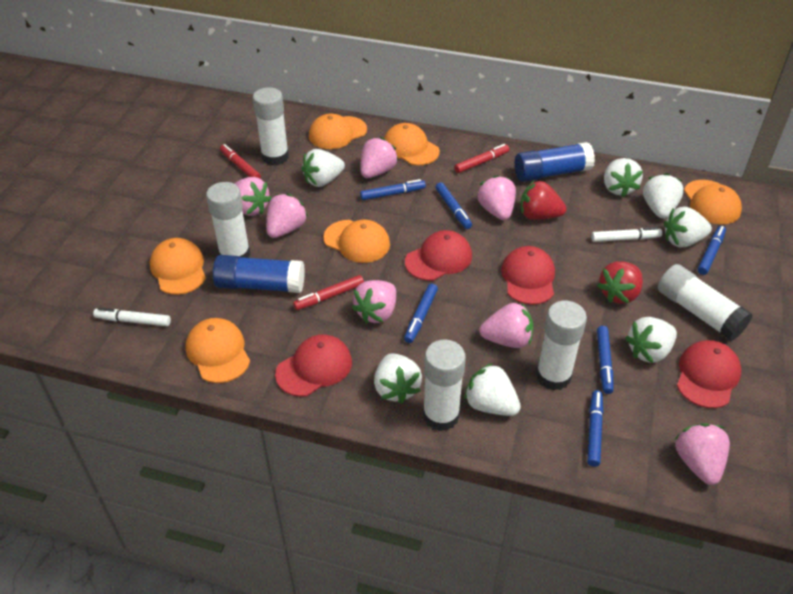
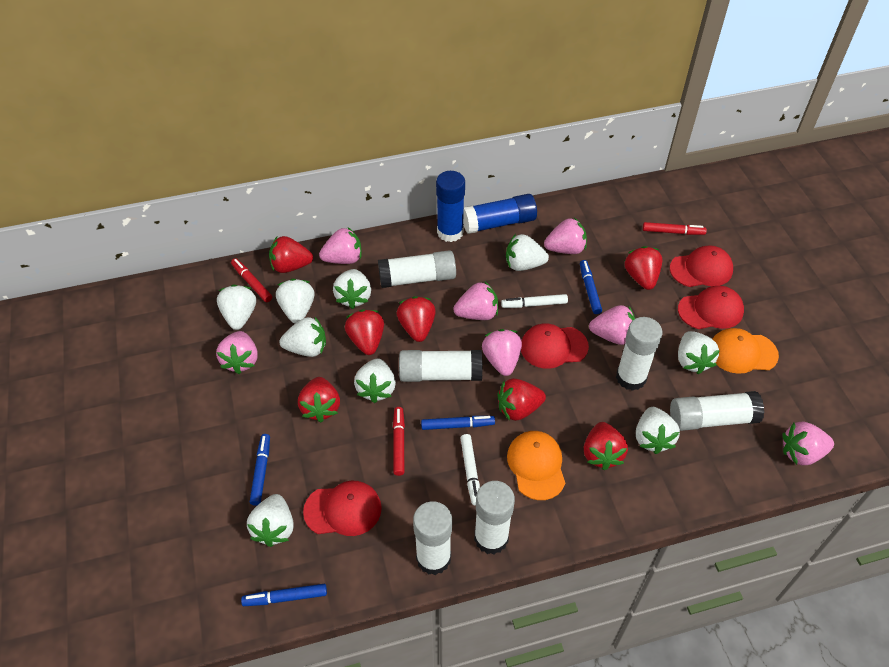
blue marker: 6 -> 4
orange cap: 6 -> 2
red strawberry: 2 -> 7
white glue stick: 5 -> 6
white strawberry: 7 -> 9

